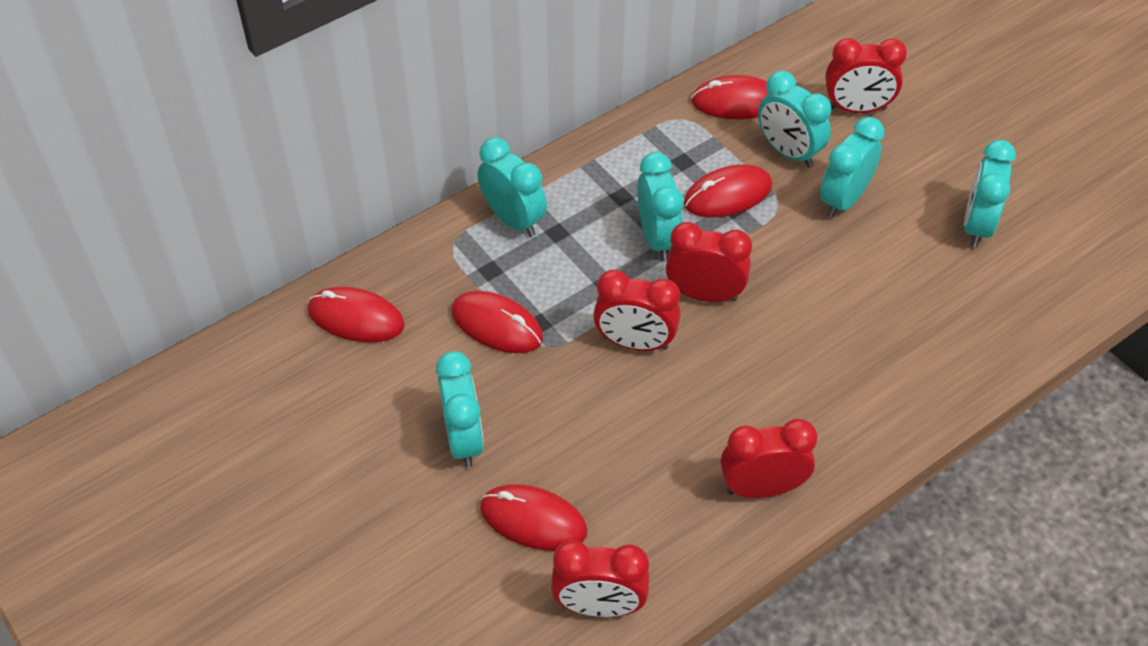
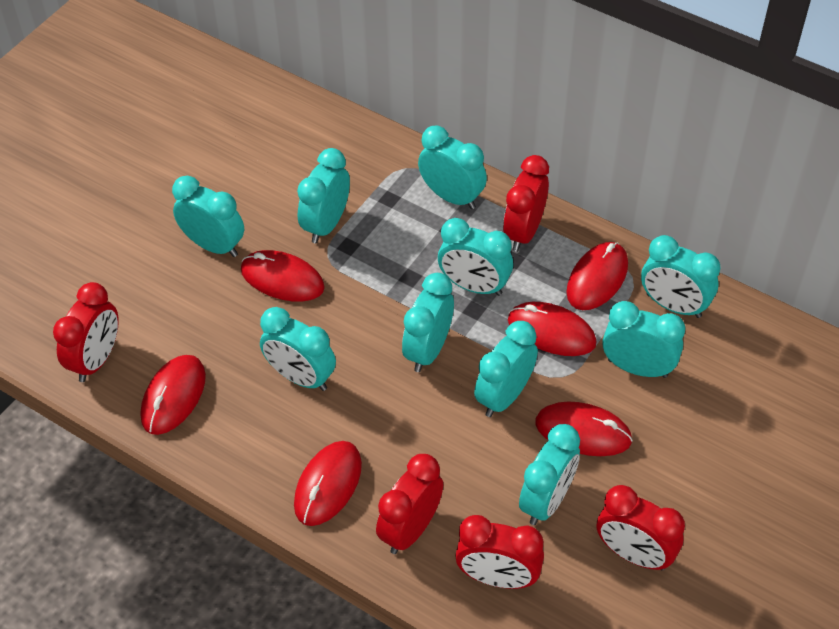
red mouse: 5 -> 6
turquoise clock: 6 -> 10

